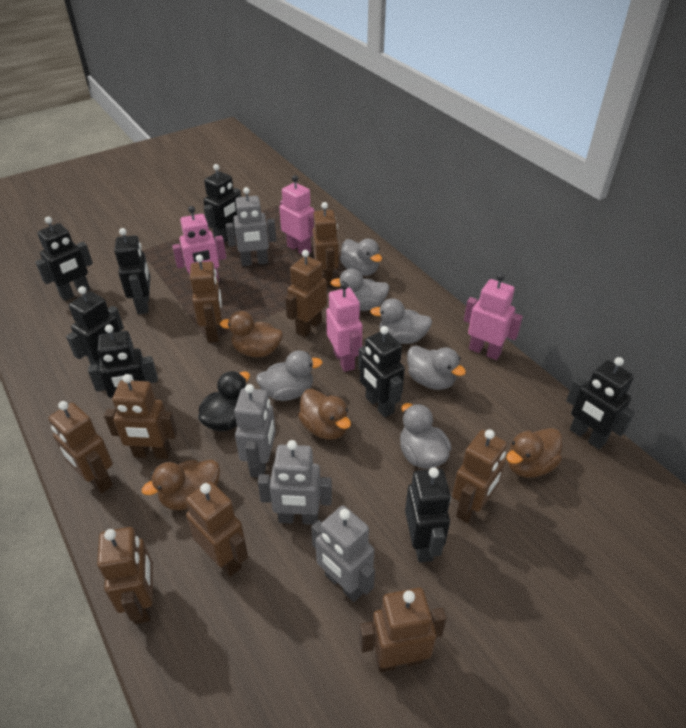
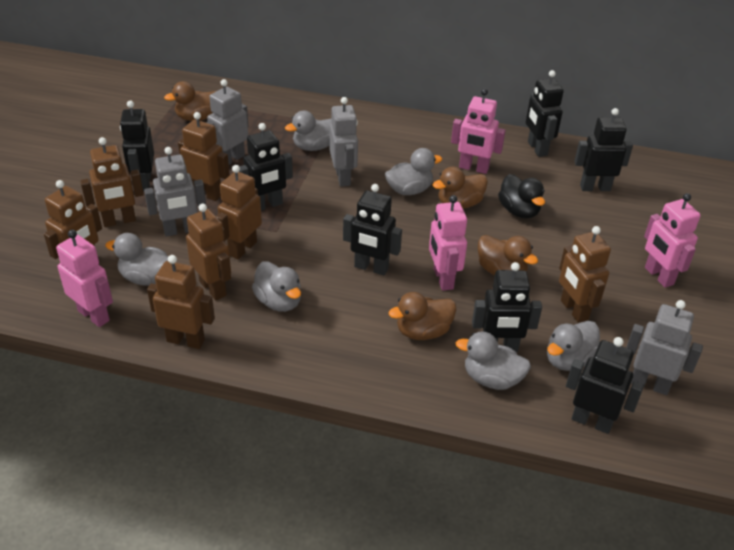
black robot: 8 -> 7
brown robot: 9 -> 7

